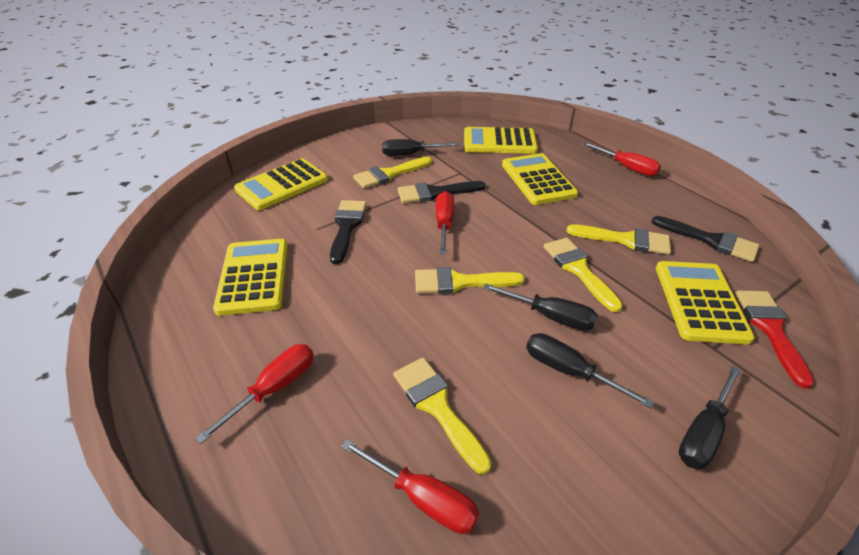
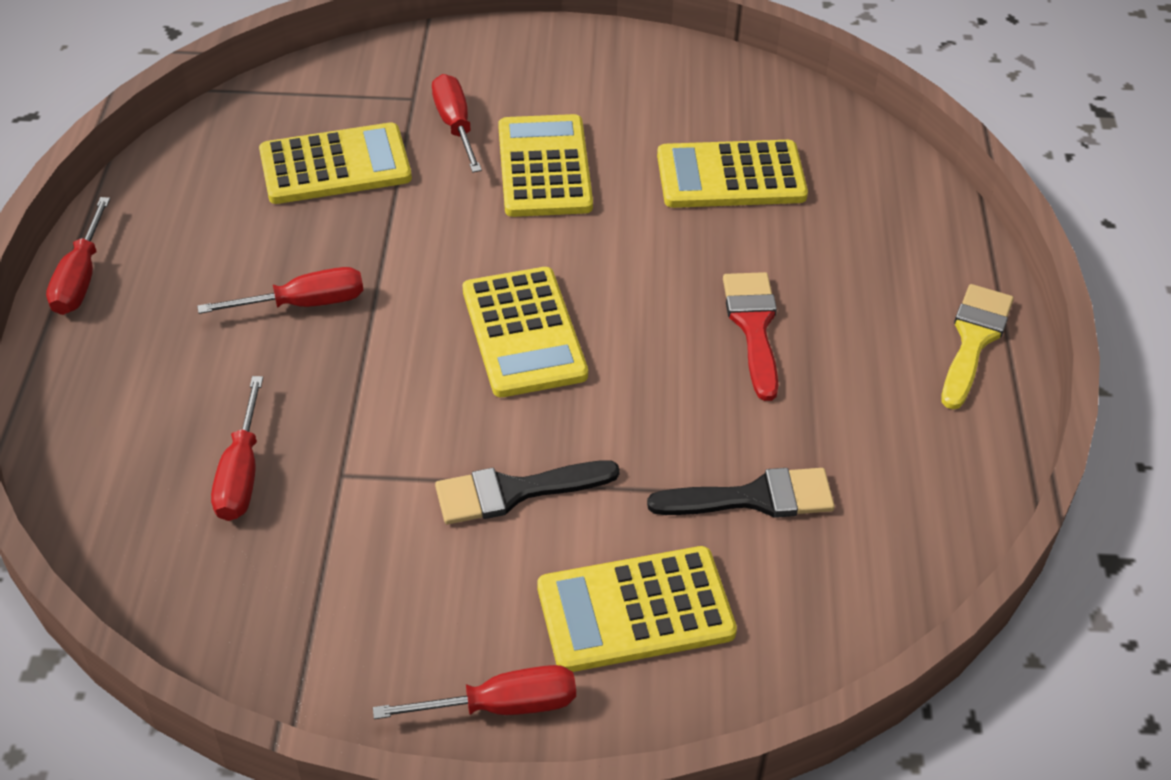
black brush: 3 -> 2
black screwdriver: 4 -> 0
red screwdriver: 4 -> 5
yellow brush: 5 -> 1

